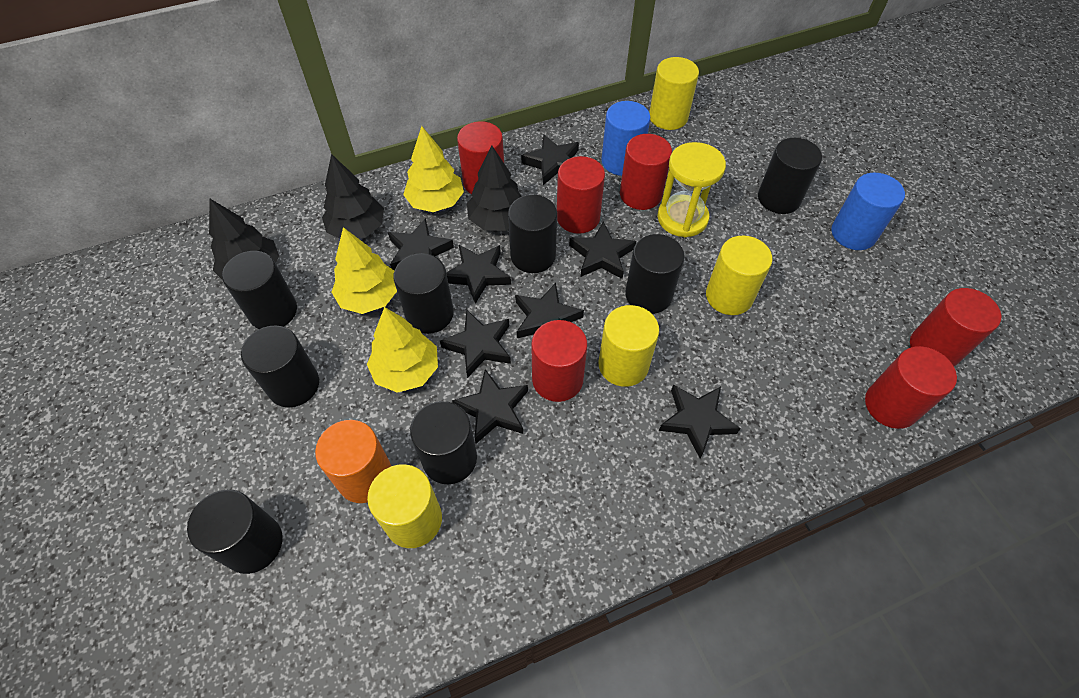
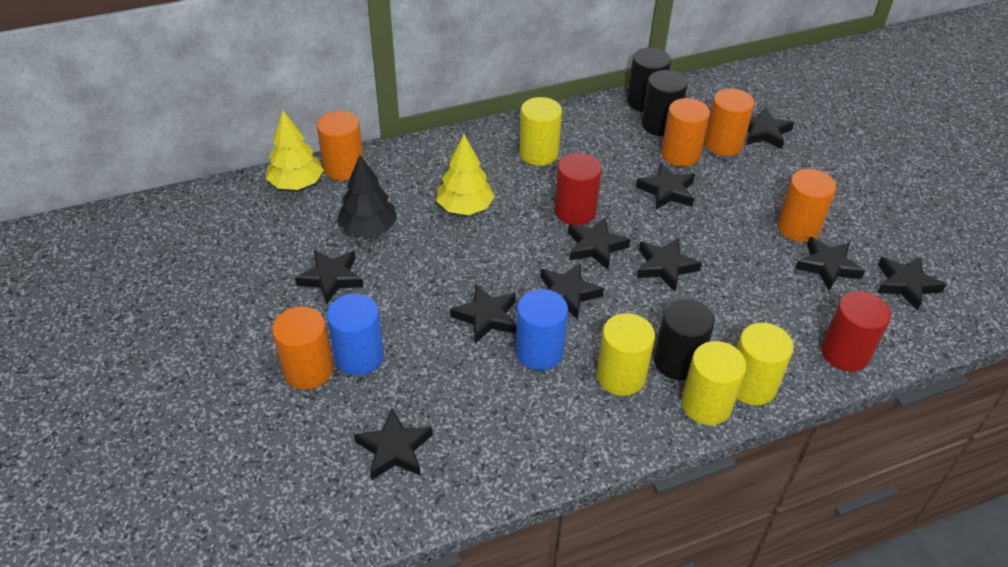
black cylinder: 8 -> 3
black star: 8 -> 10
black tree: 3 -> 1
orange cylinder: 1 -> 5
red cylinder: 6 -> 2
yellow hourglass: 1 -> 0
yellow tree: 3 -> 2

